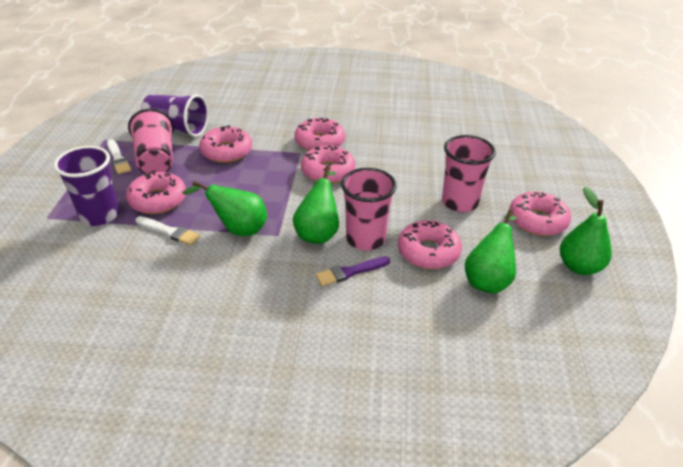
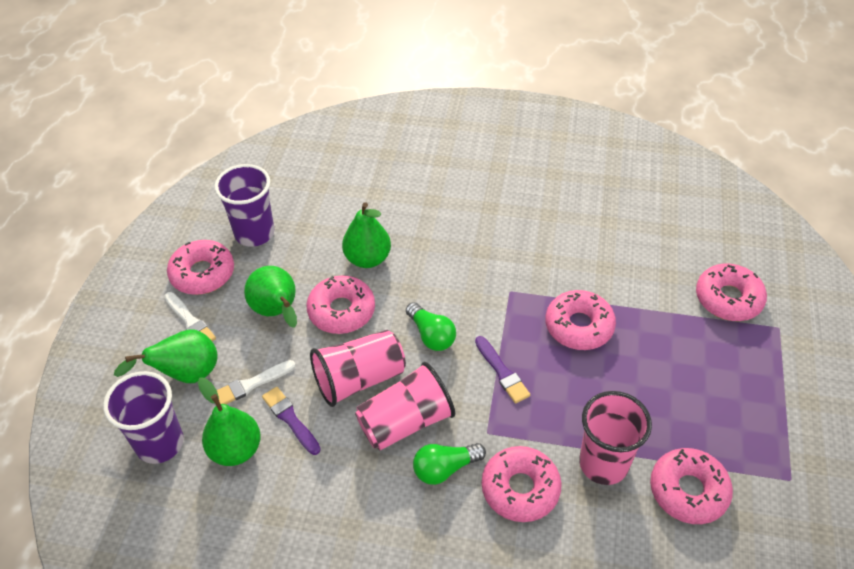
green light bulb: 0 -> 2
purple brush: 1 -> 2

